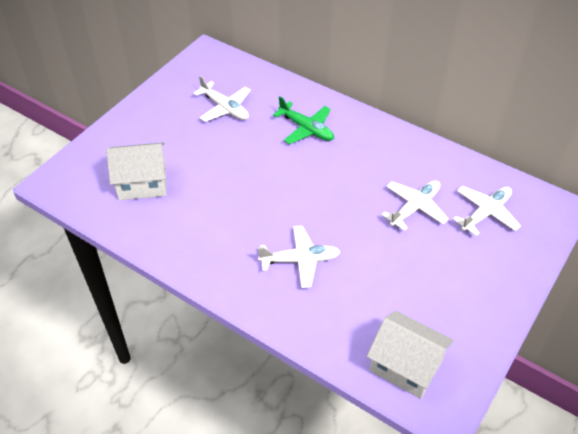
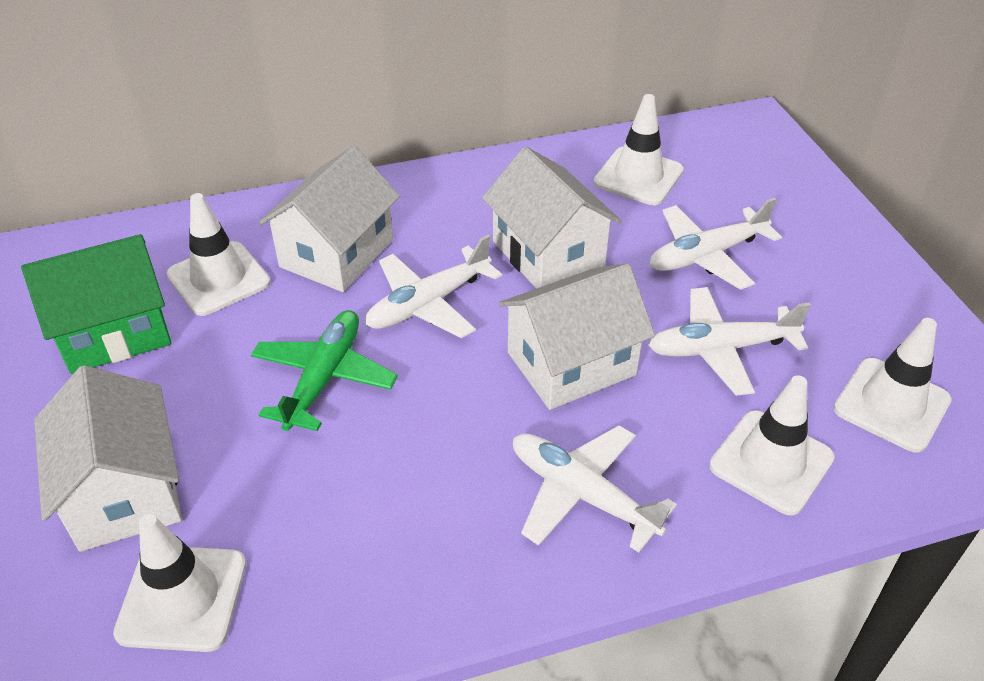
green house: 0 -> 1
white house: 2 -> 4
white traffic cone: 0 -> 5

